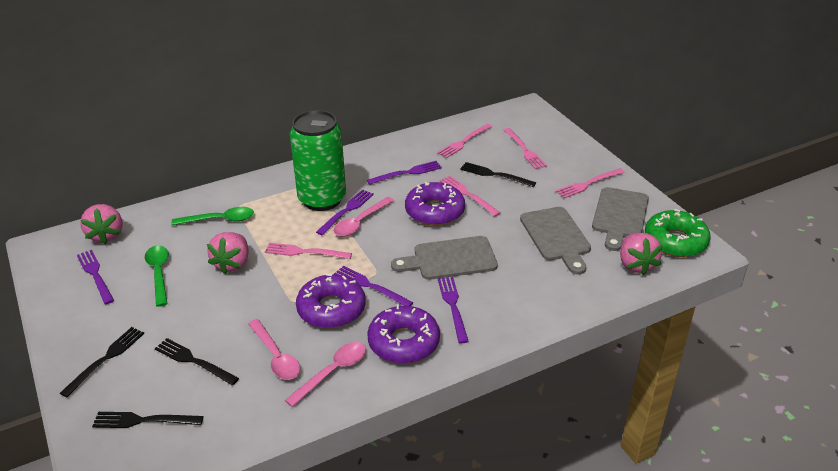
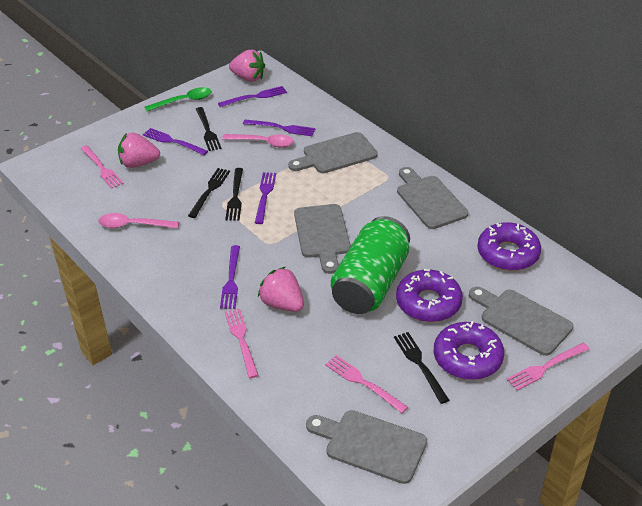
green donut: 1 -> 0
green spoon: 2 -> 1
grey cutting board: 3 -> 5
pink fork: 5 -> 4
pink spoon: 3 -> 2

